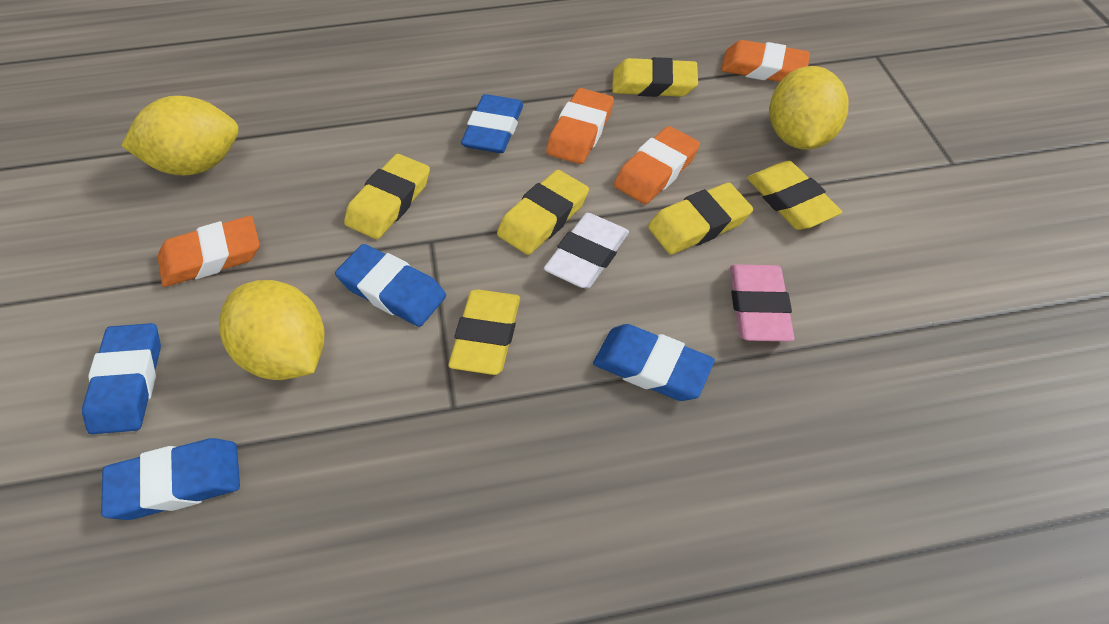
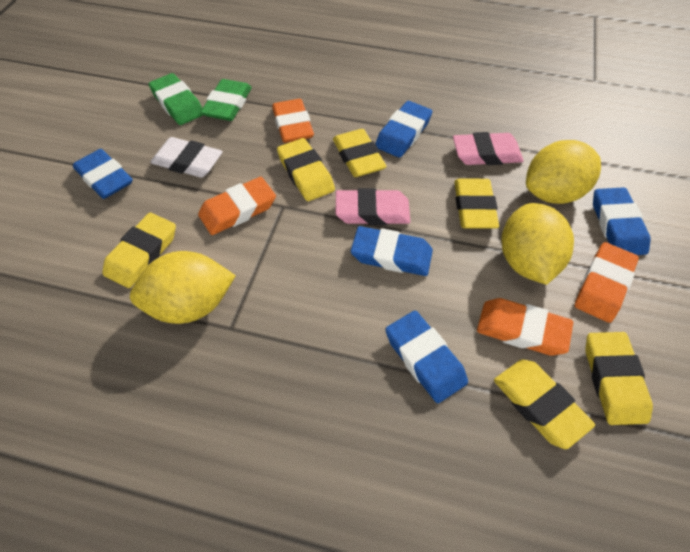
green eraser: 0 -> 2
pink eraser: 1 -> 2

